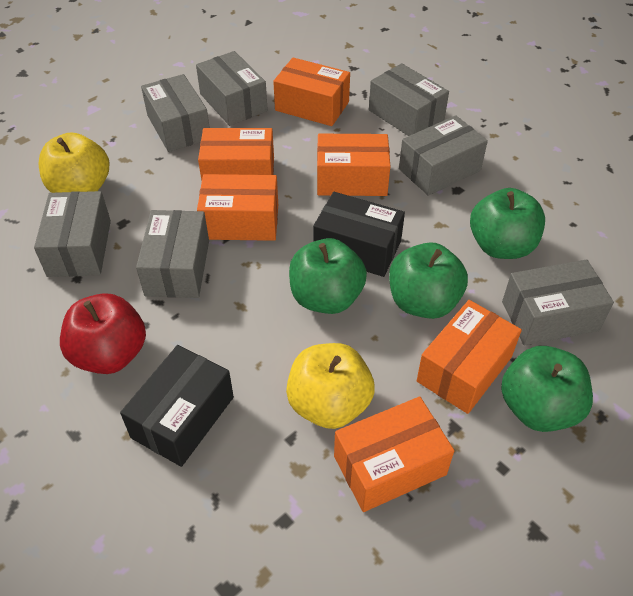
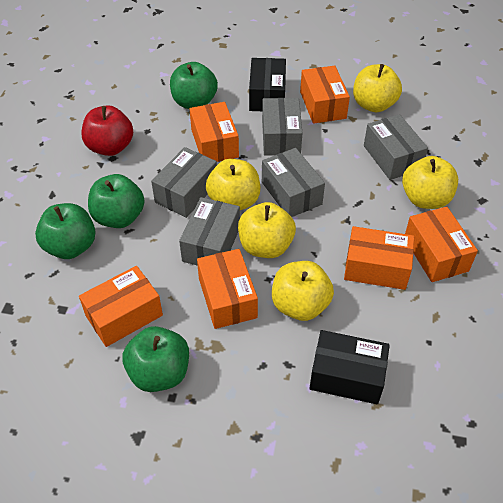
grey box: 7 -> 5
yellow apple: 2 -> 5

